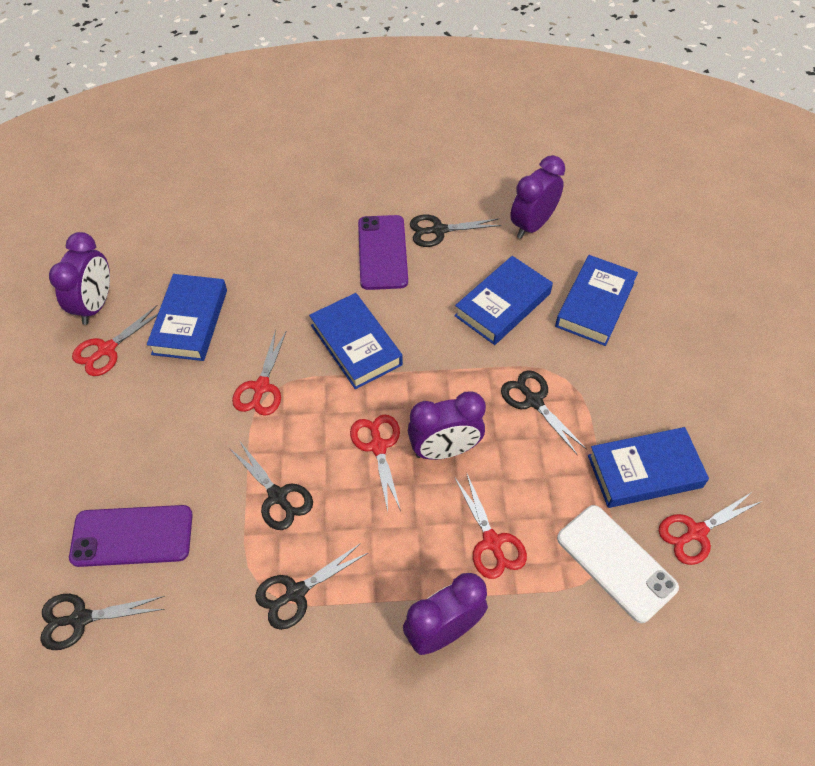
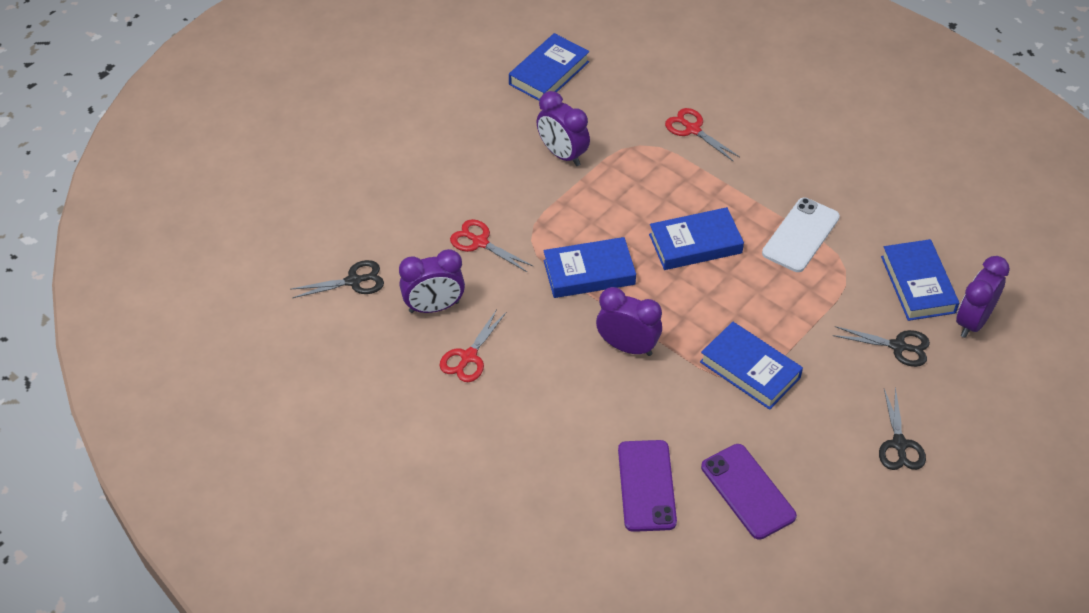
black scissors: 5 -> 3
red scissors: 5 -> 3

